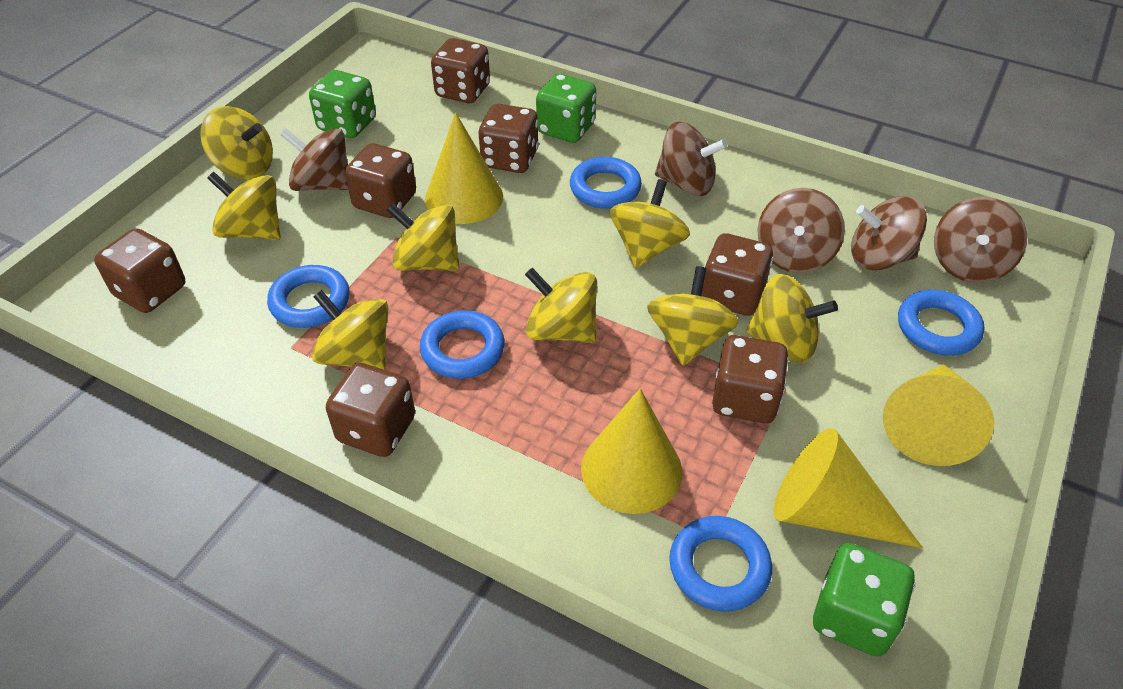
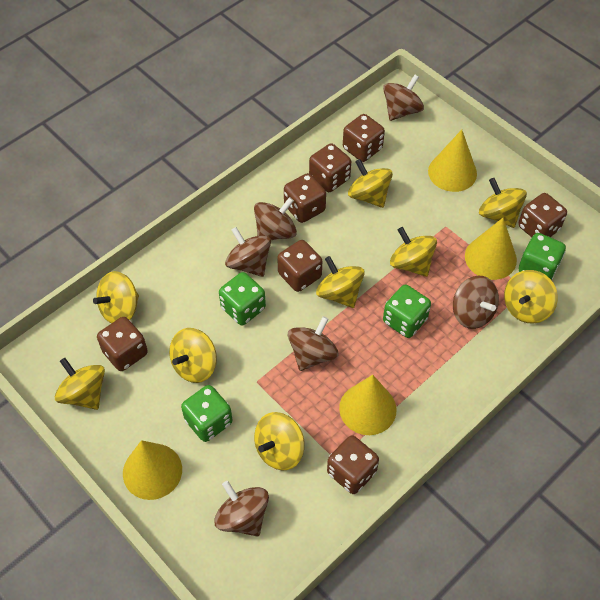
blue ring: 5 -> 0
brown spinning top: 5 -> 6
green dice: 3 -> 4
yellow spinning top: 8 -> 9

